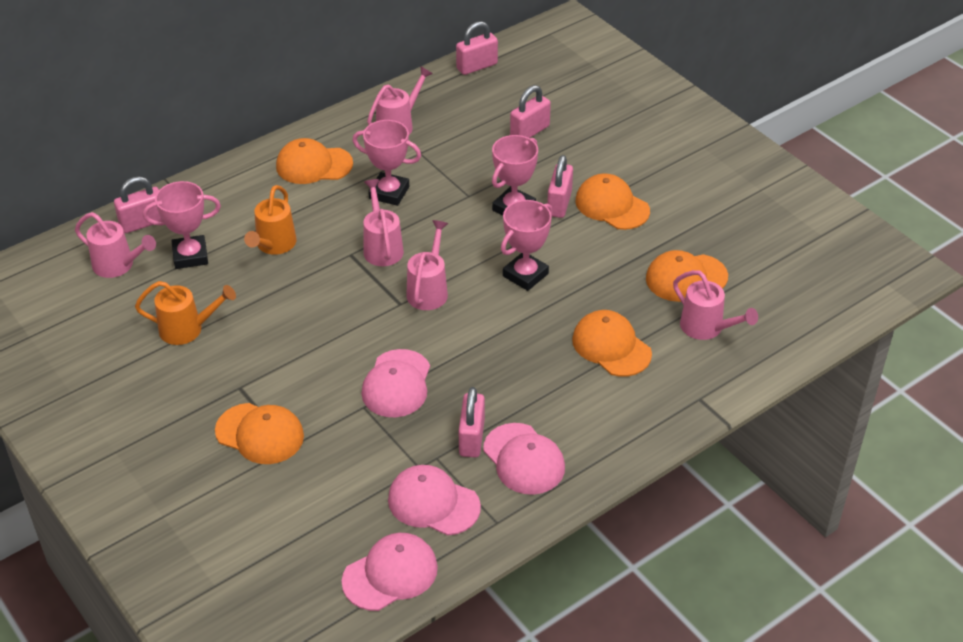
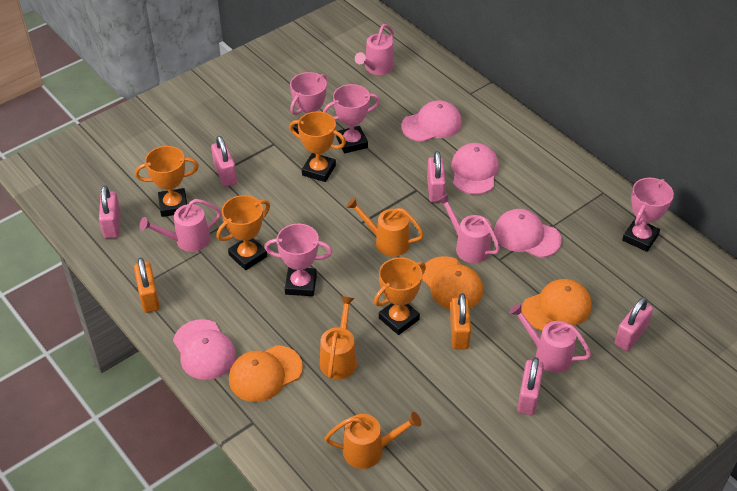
orange cap: 5 -> 3
orange padlock: 0 -> 2
orange trophy: 0 -> 4
orange watering can: 2 -> 3
pink watering can: 5 -> 4

